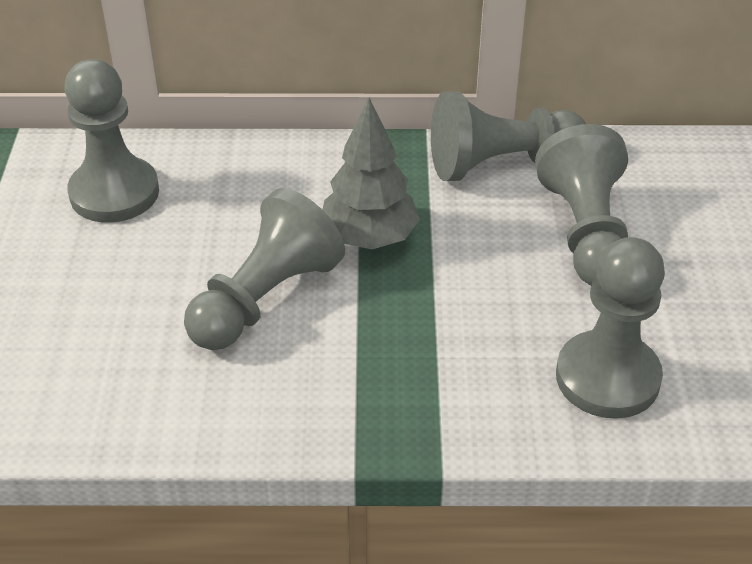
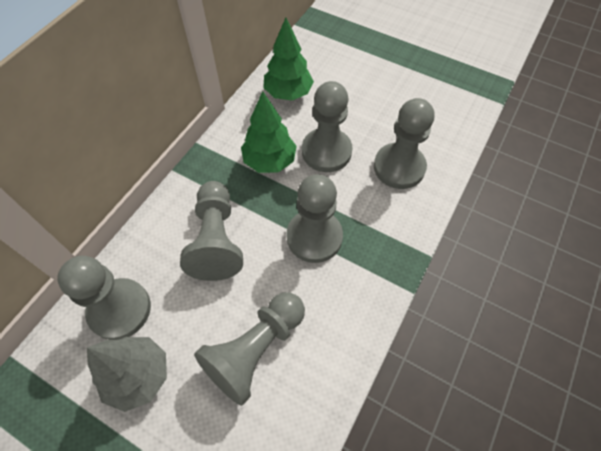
green tree: 0 -> 2
grey pawn: 5 -> 6

